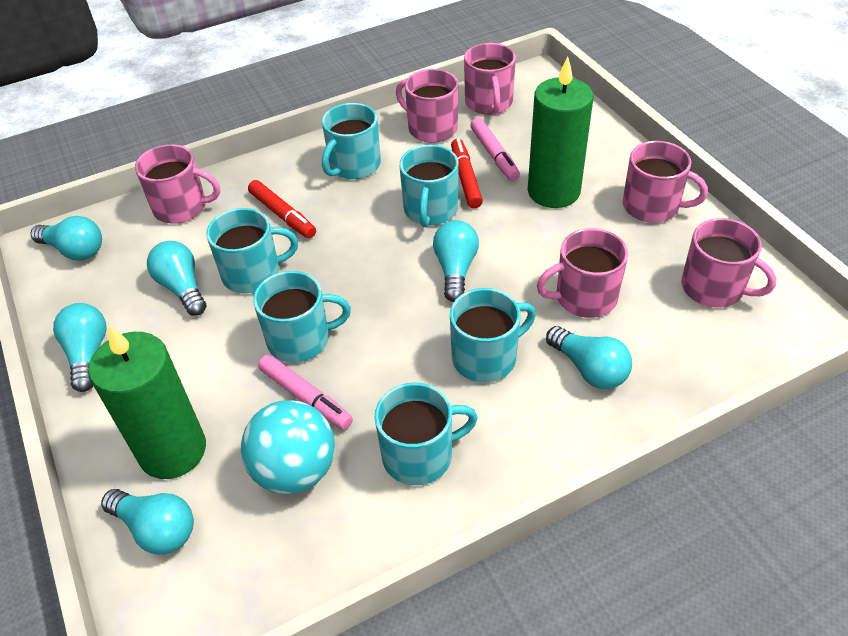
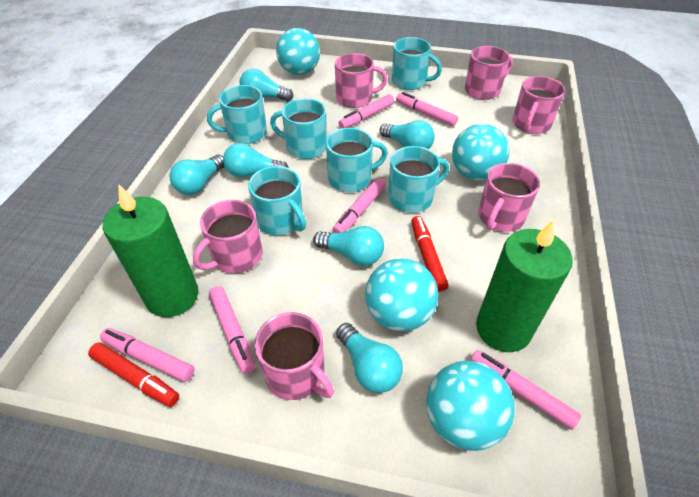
pink marker: 2 -> 6
turquoise ball: 1 -> 4

